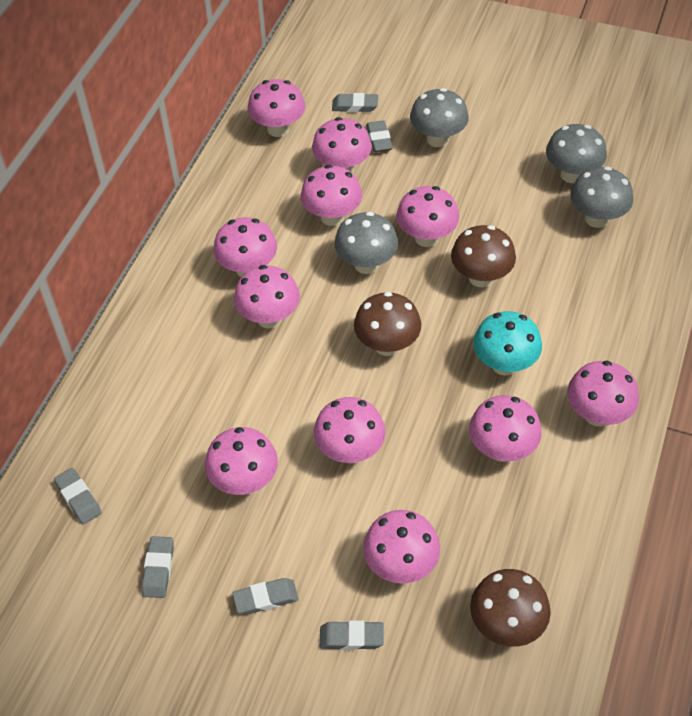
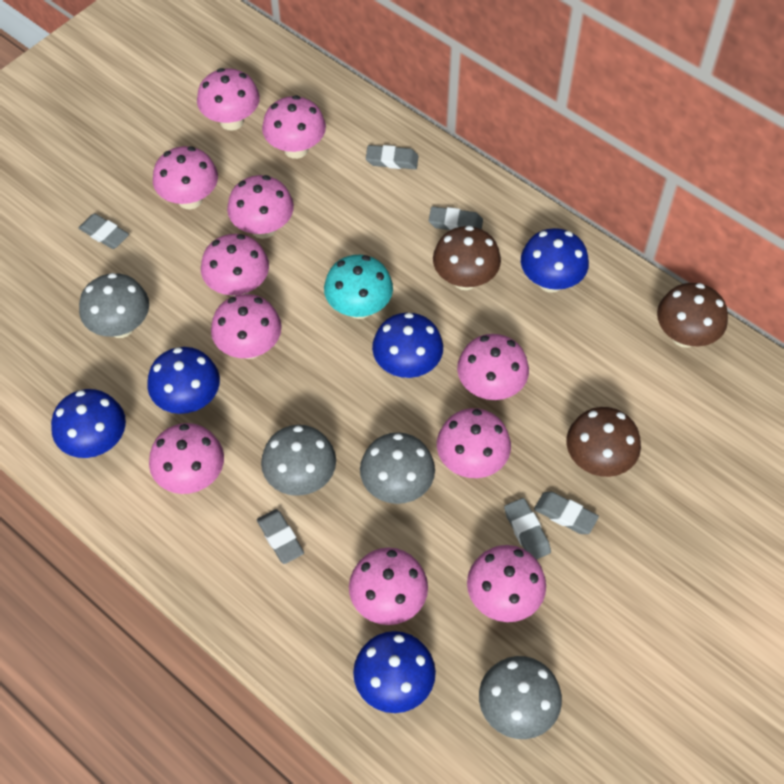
blue mushroom: 0 -> 5

